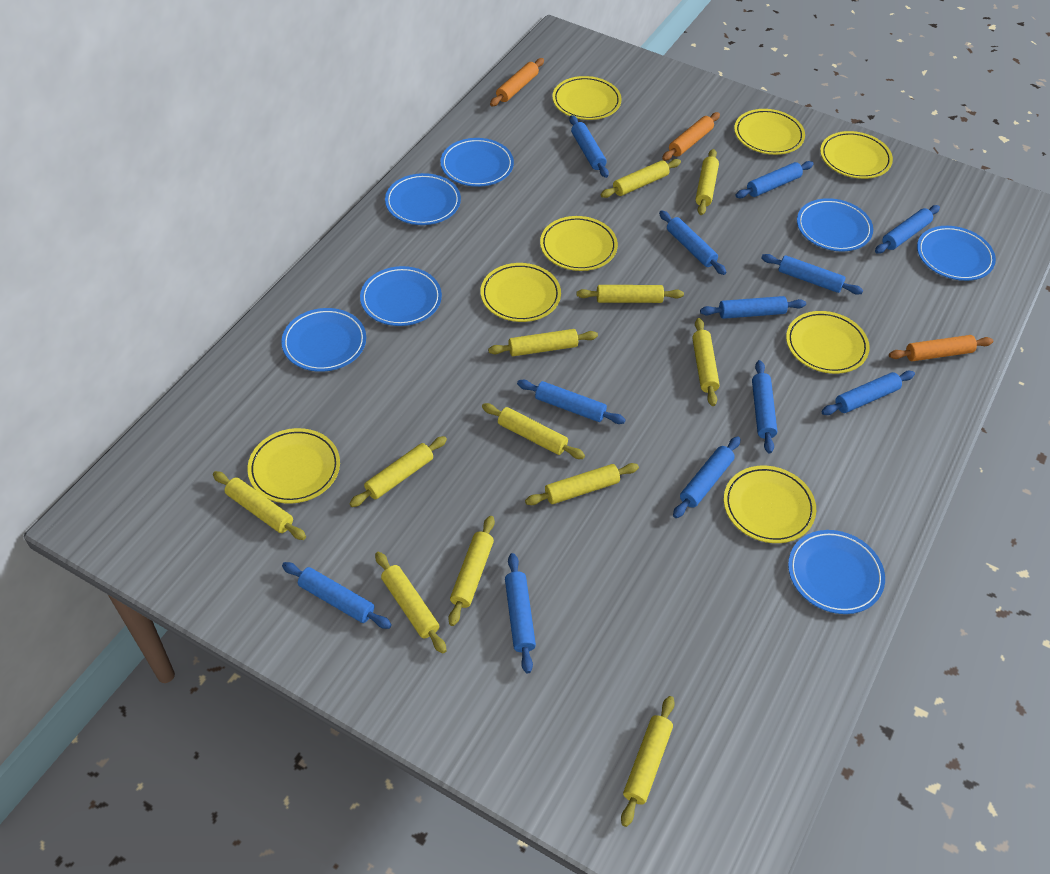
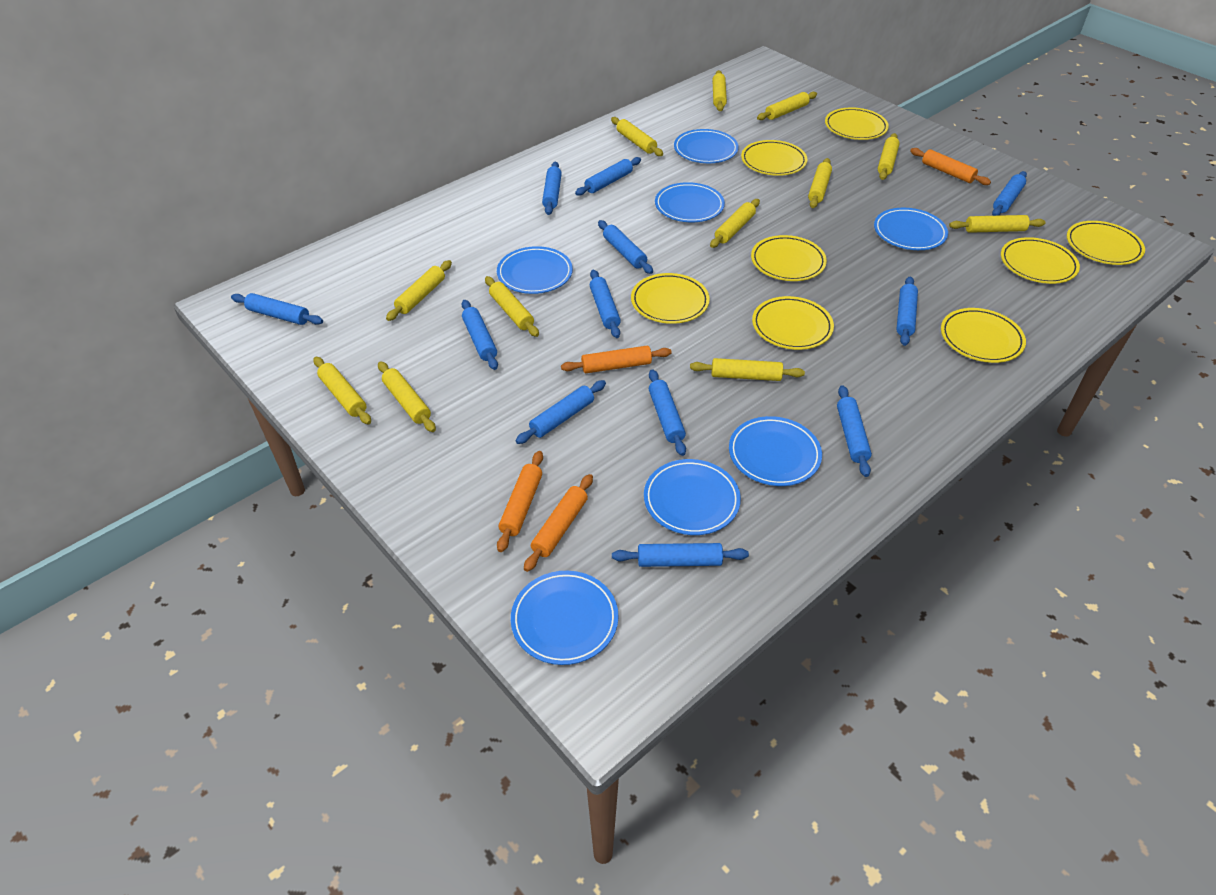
orange rolling pin: 3 -> 4

